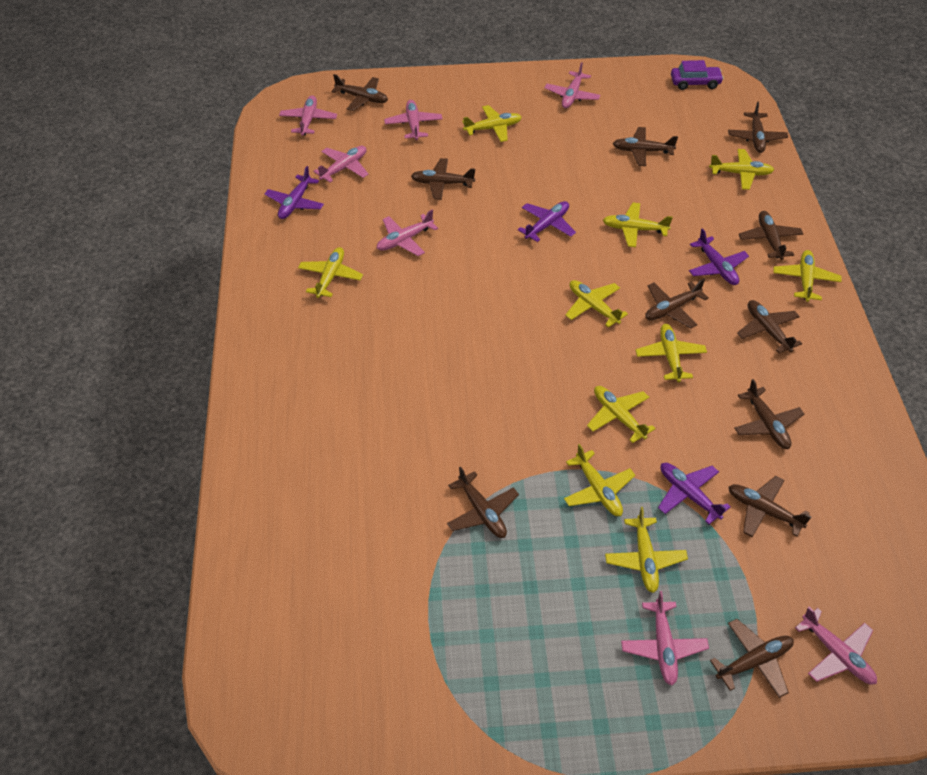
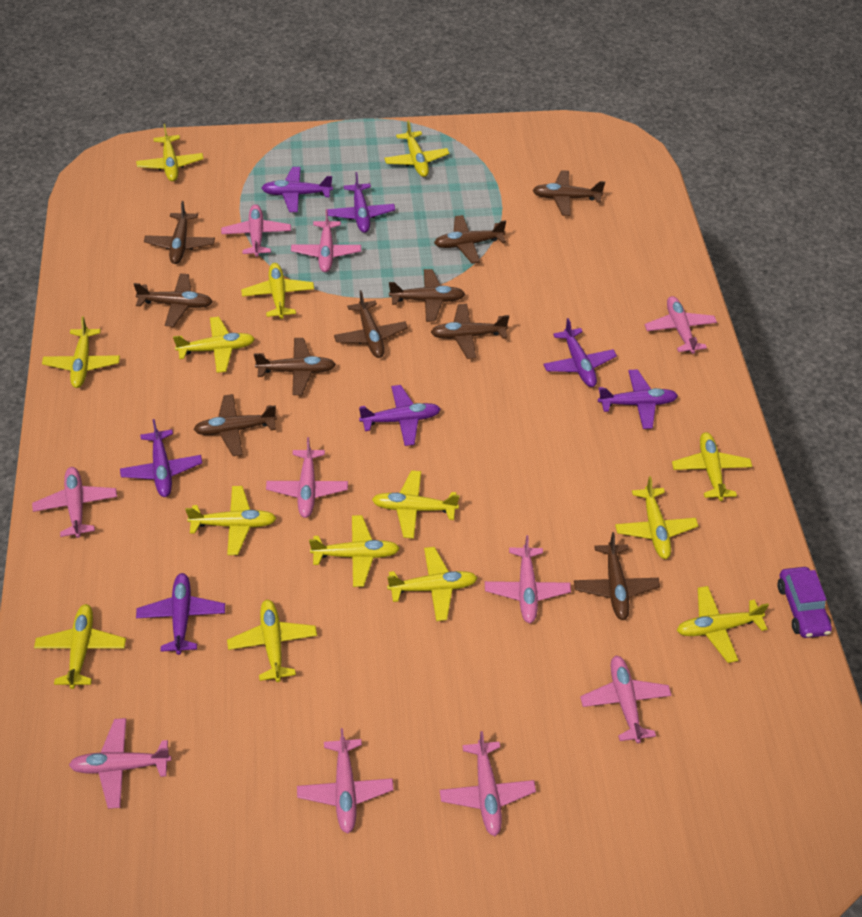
brown plane: 11 -> 10
pink plane: 7 -> 10
purple plane: 4 -> 7
yellow plane: 10 -> 14

